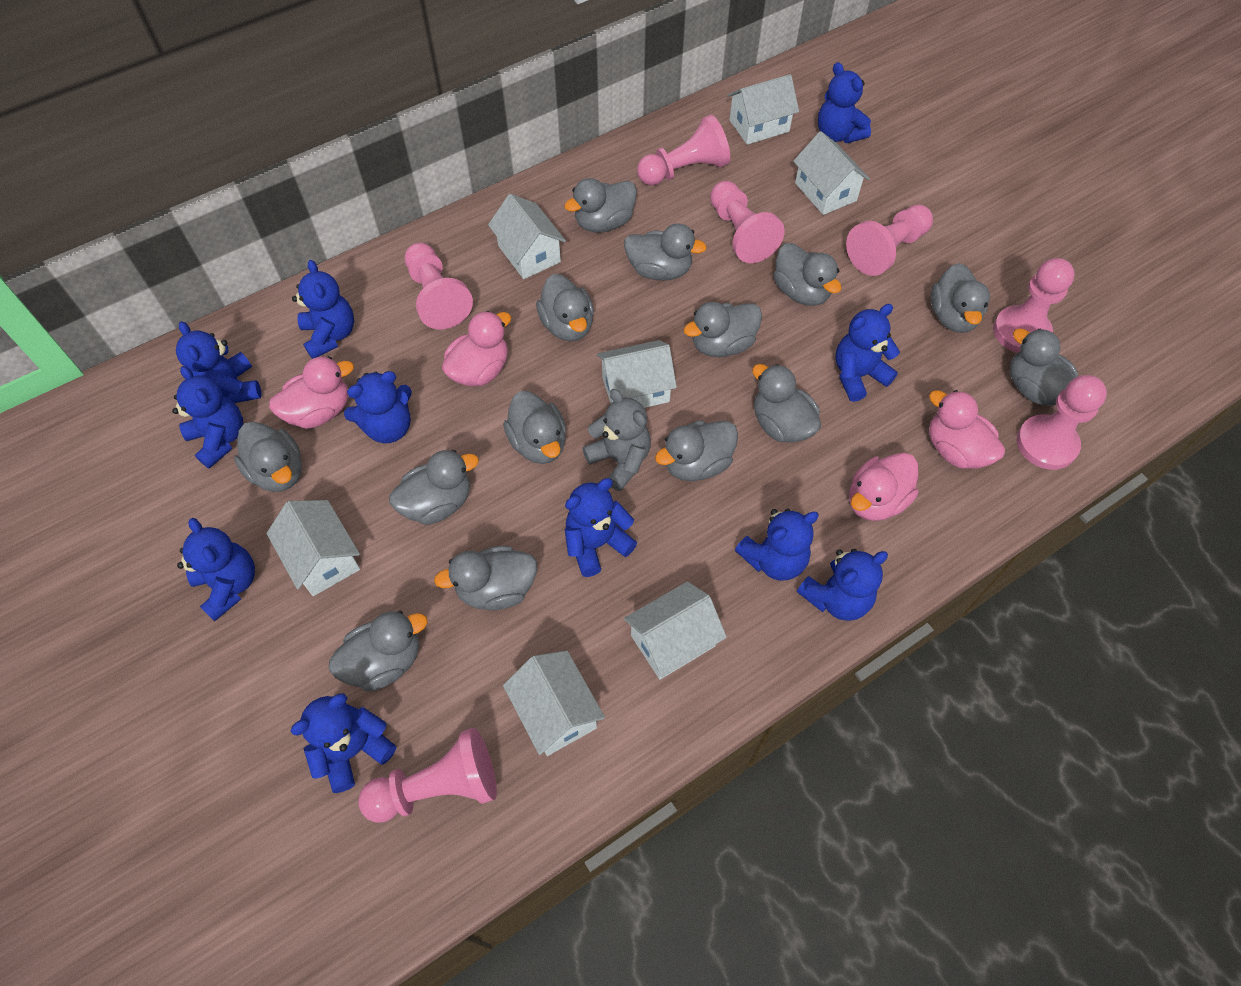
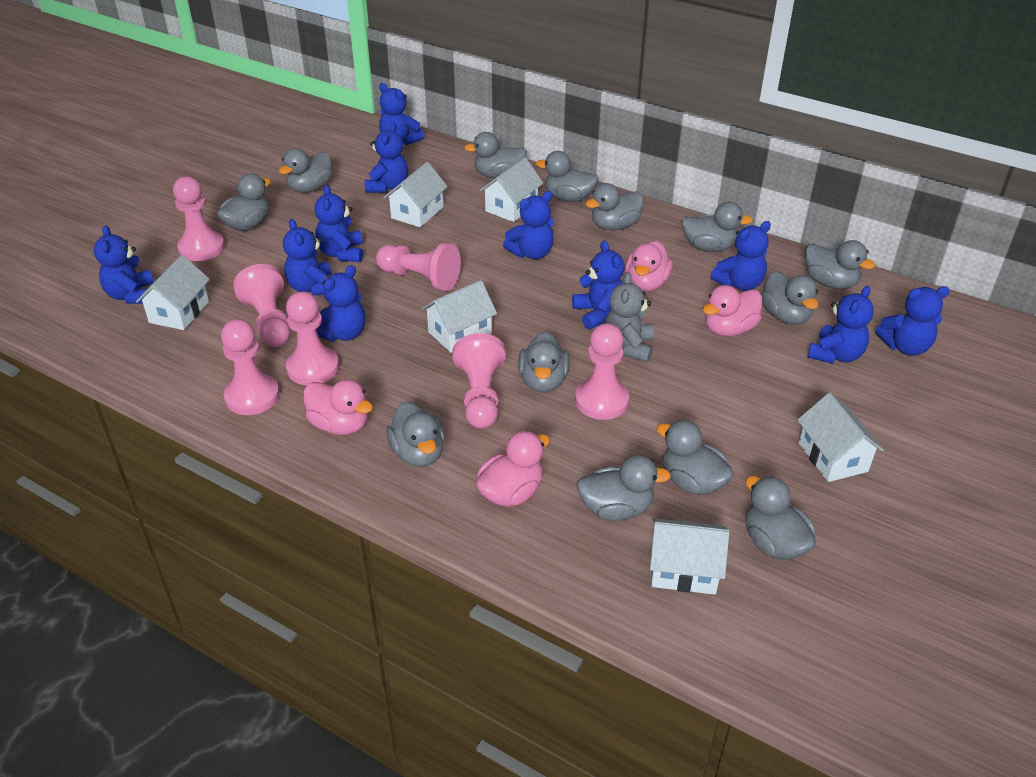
grey duck: 14 -> 13
white house: 7 -> 6

